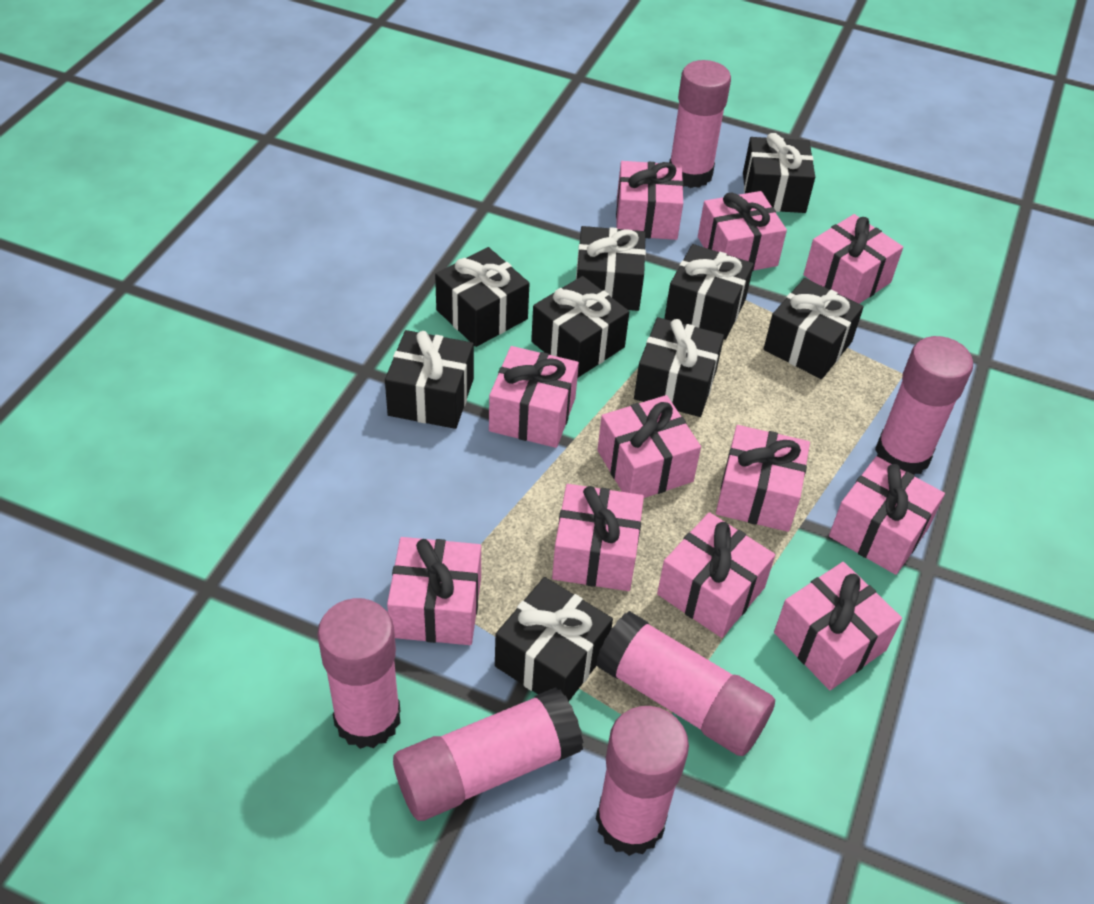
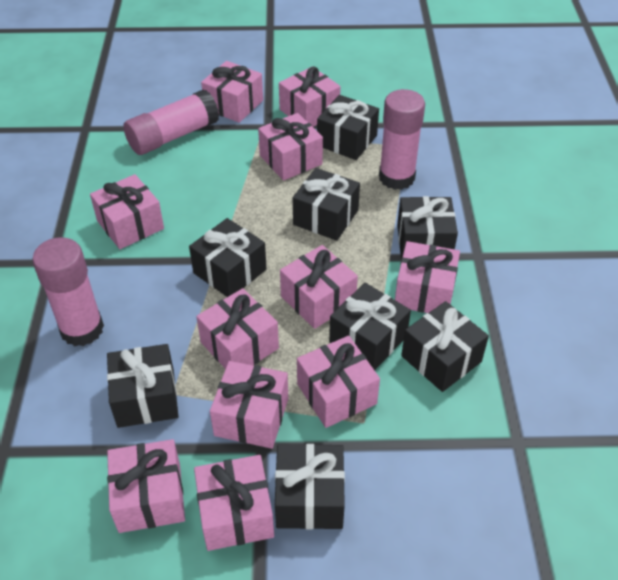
black gift: 9 -> 8
pink glue stick: 6 -> 3

